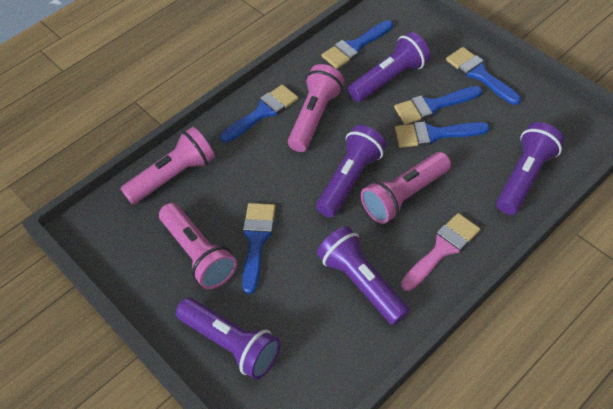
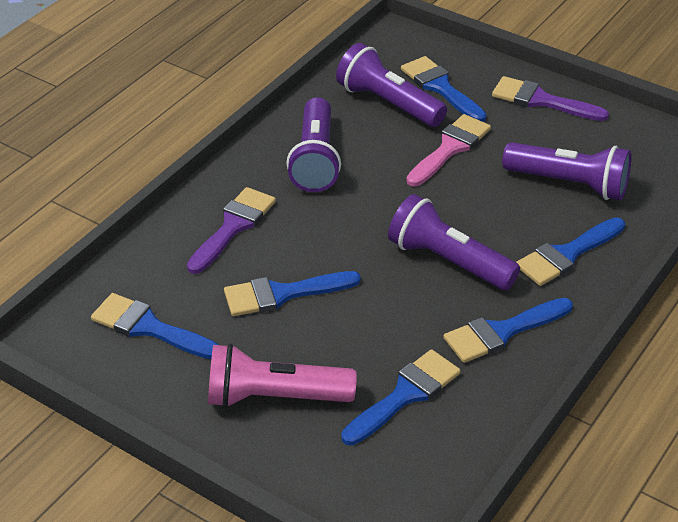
pink flashlight: 4 -> 1
purple brush: 0 -> 2
purple flashlight: 5 -> 4

